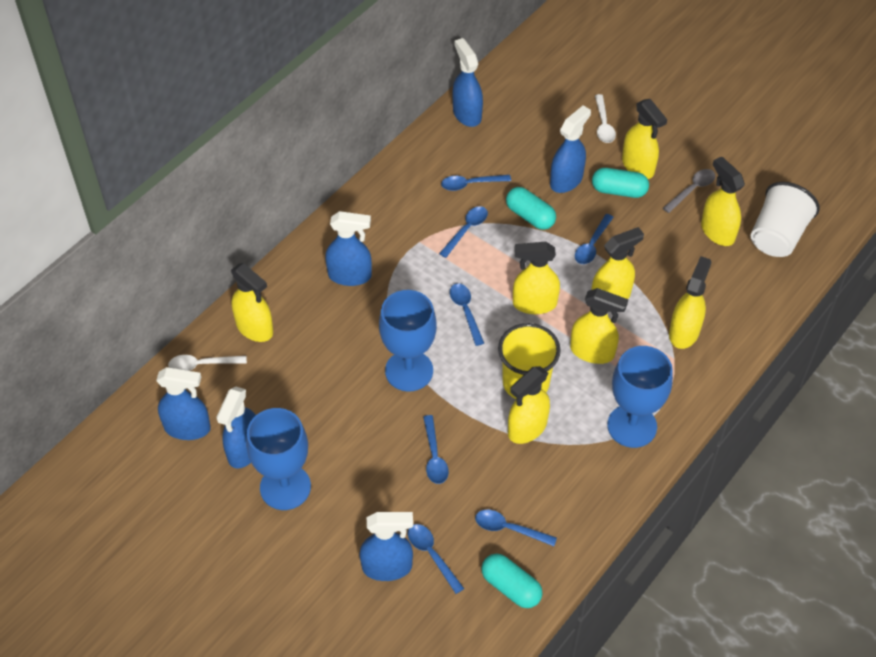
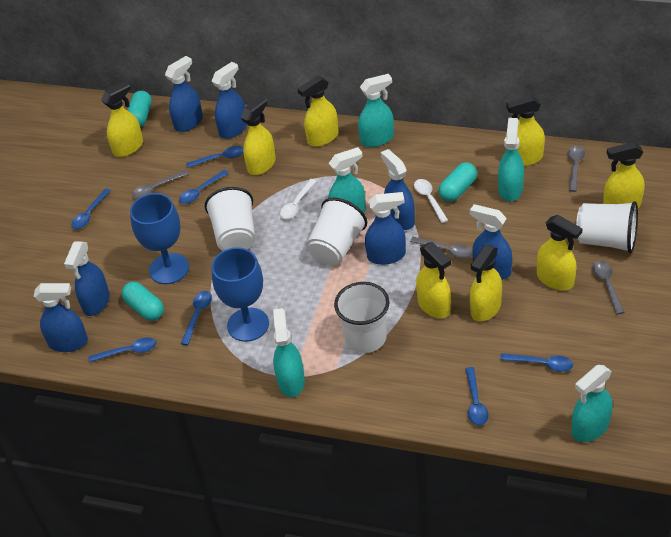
blue goblet: 3 -> 2
blue spray bottle: 6 -> 7
grey spoon: 1 -> 4
turquoise spray bottle: 0 -> 5
white cup: 1 -> 4
yellow cup: 1 -> 0

